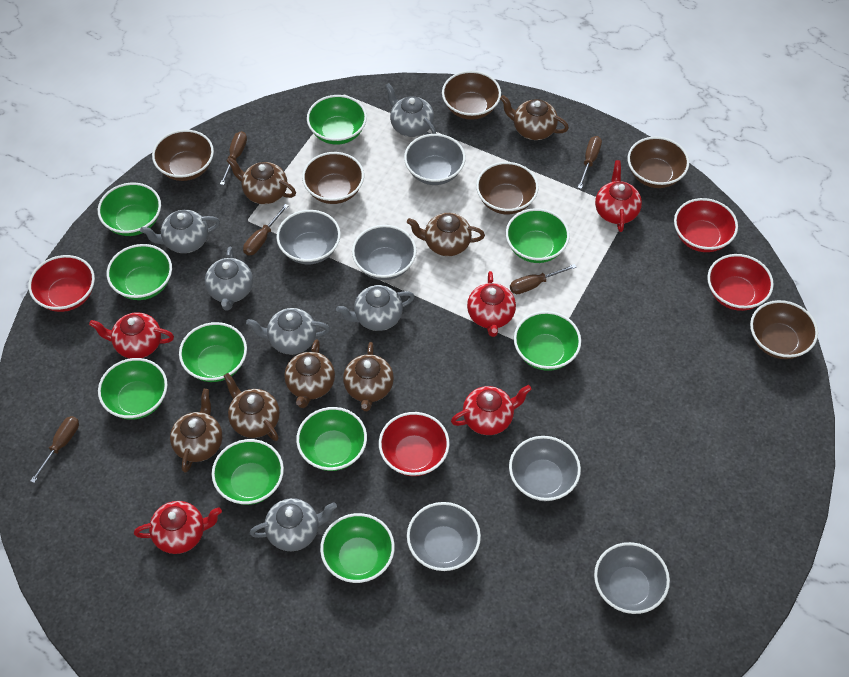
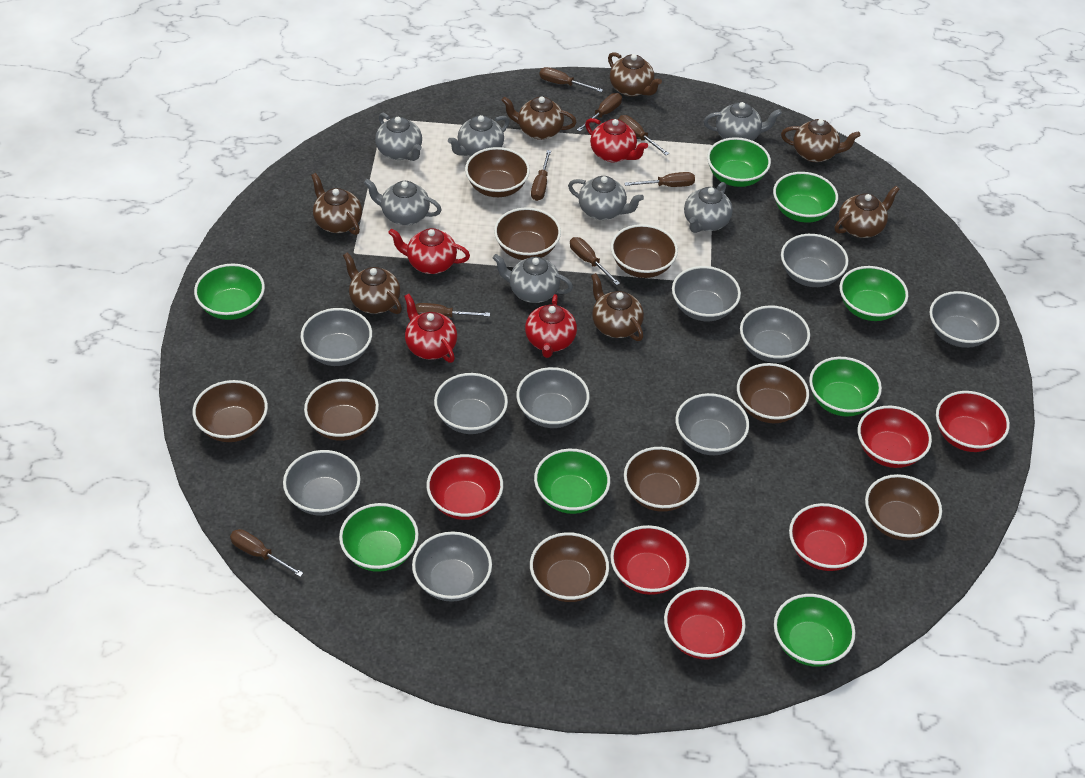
brown bowl: 6 -> 9
brown screwdriver: 5 -> 8
green bowl: 10 -> 8
grey bowl: 6 -> 10
grey teapot: 6 -> 7
red bowl: 4 -> 6
red teapot: 5 -> 4

